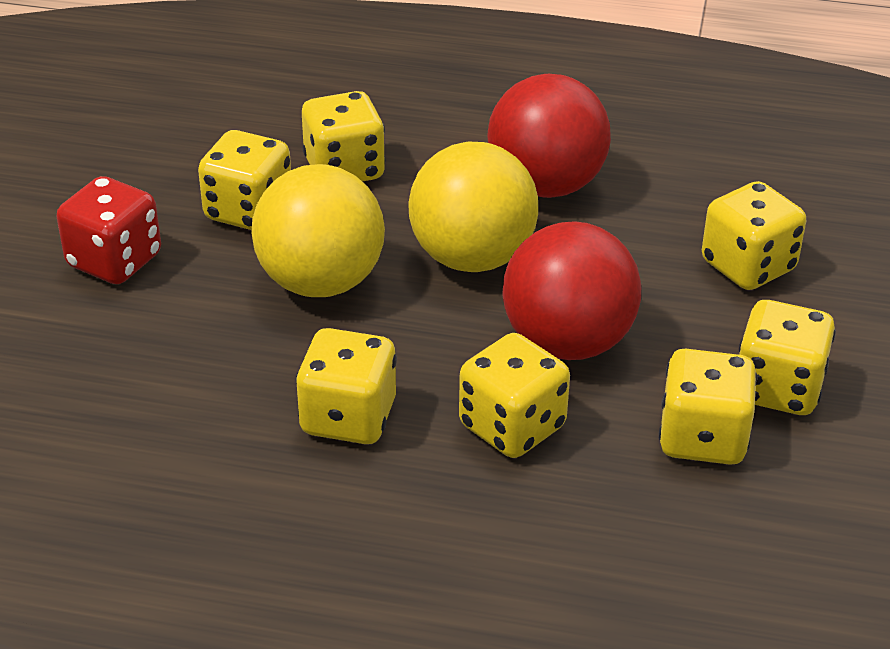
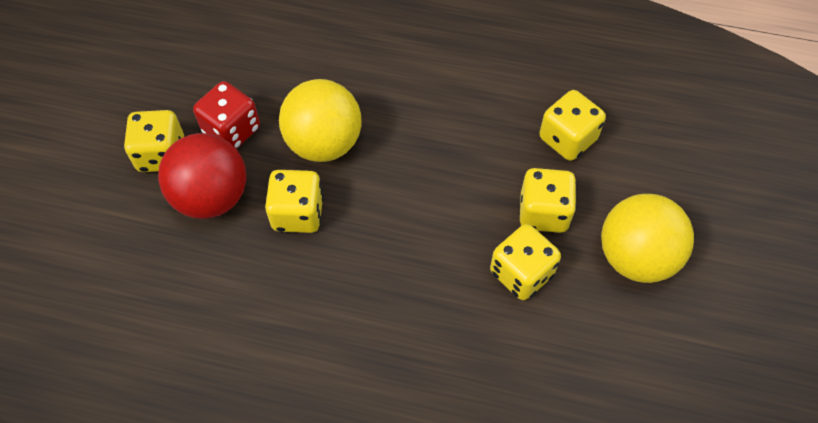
red ball: 2 -> 1
yellow dice: 7 -> 5

